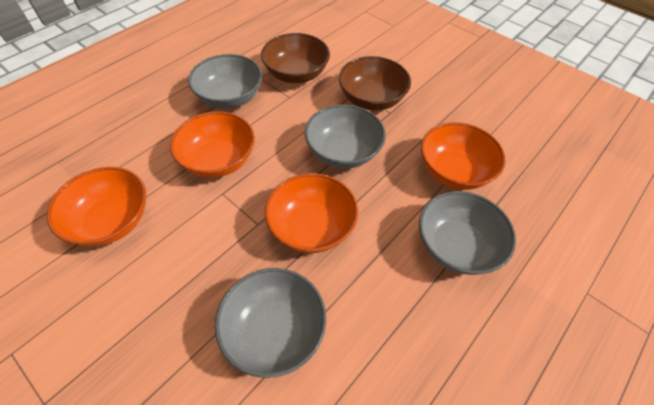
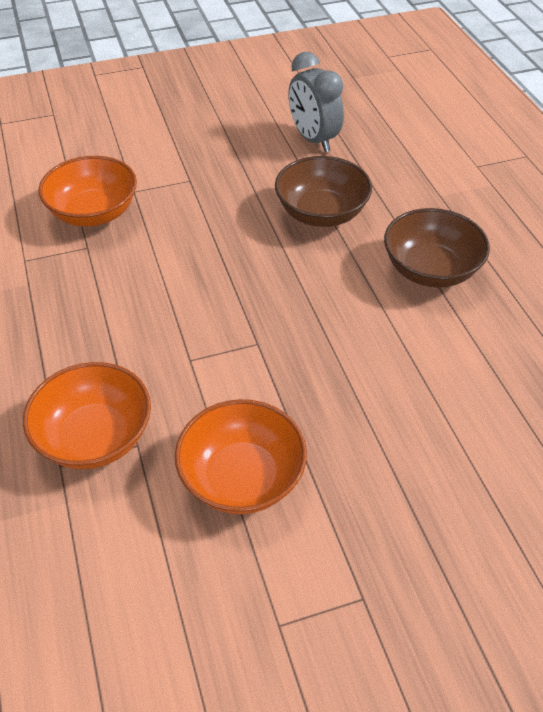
grey bowl: 4 -> 0
grey clock: 0 -> 1
orange bowl: 4 -> 3

